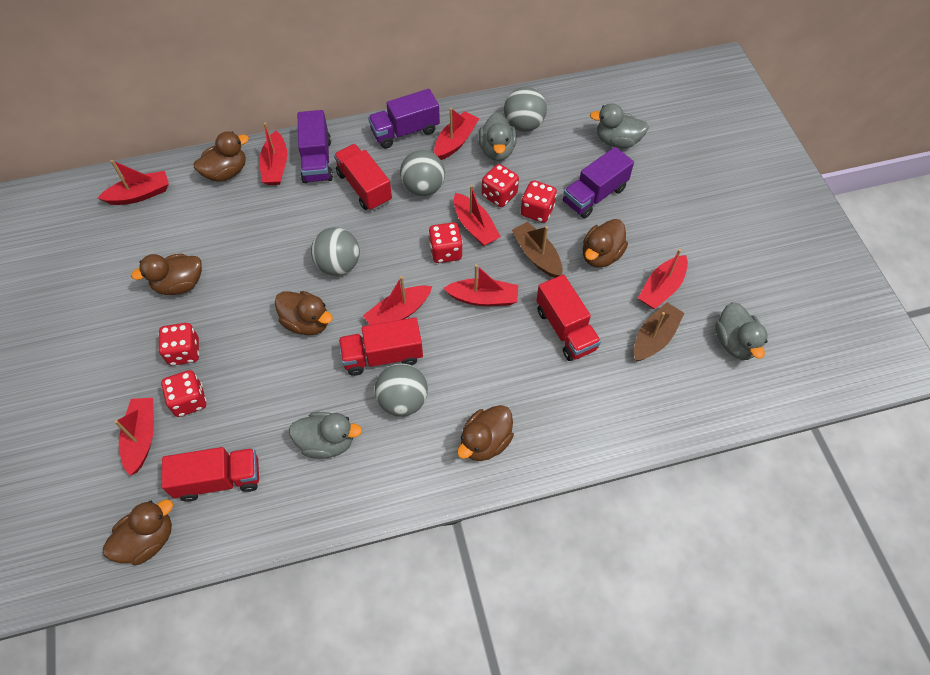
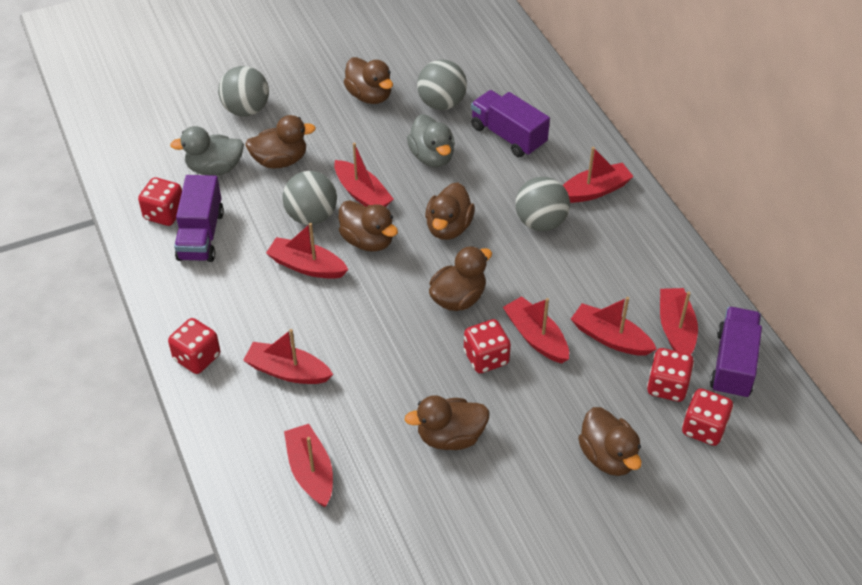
brown boat: 2 -> 0
brown duck: 6 -> 7
grey duck: 4 -> 2
red truck: 4 -> 0

